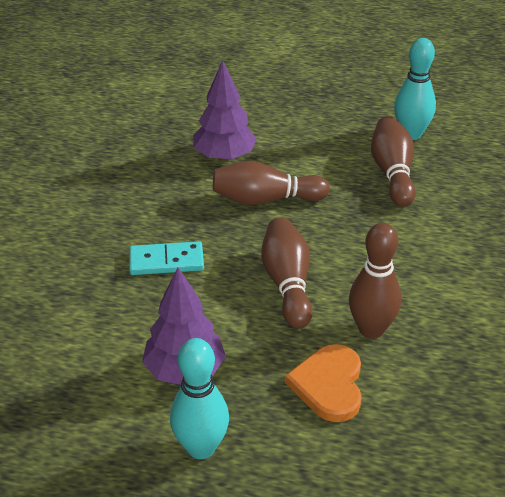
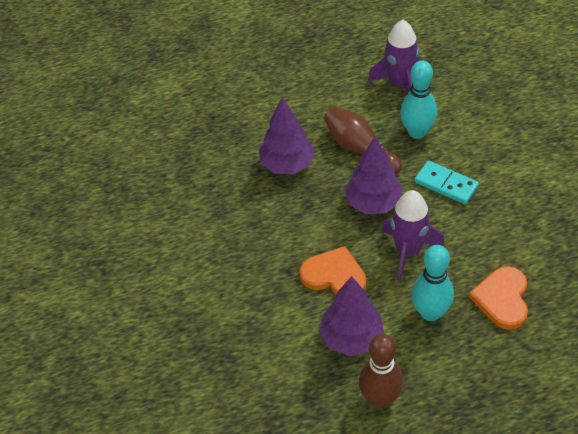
brown bowling pin: 4 -> 2
orange heart: 1 -> 2
purple rocket: 0 -> 2
purple tree: 2 -> 3

